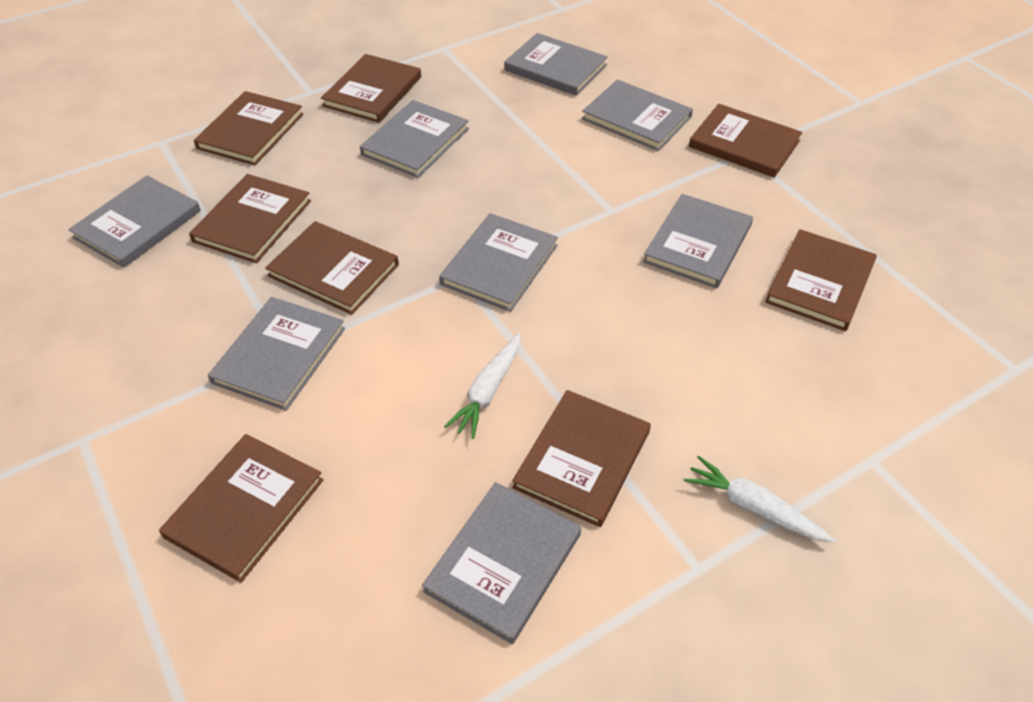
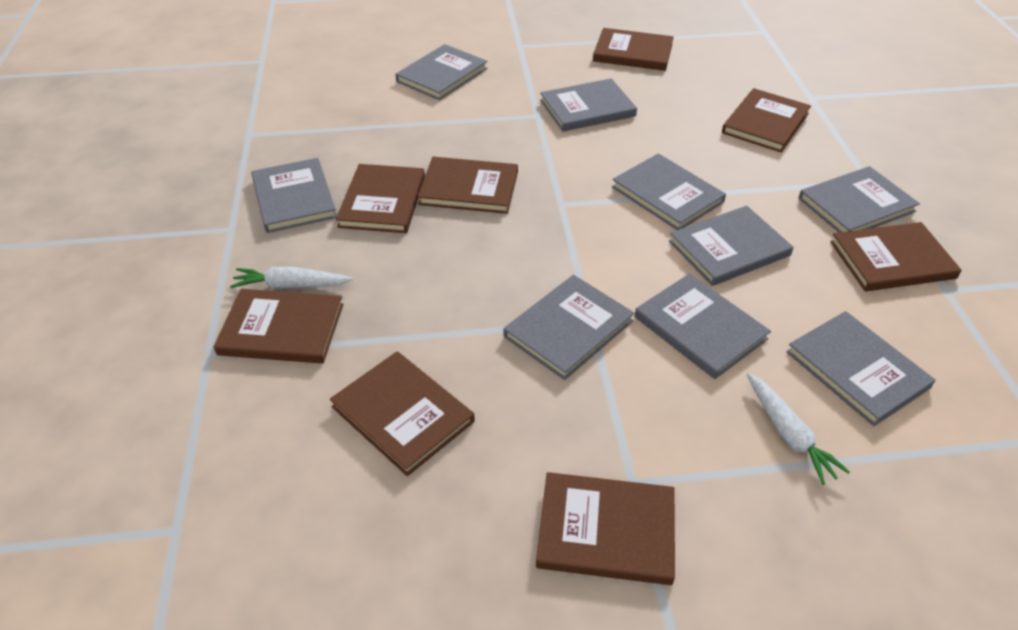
grey book: 8 -> 9

